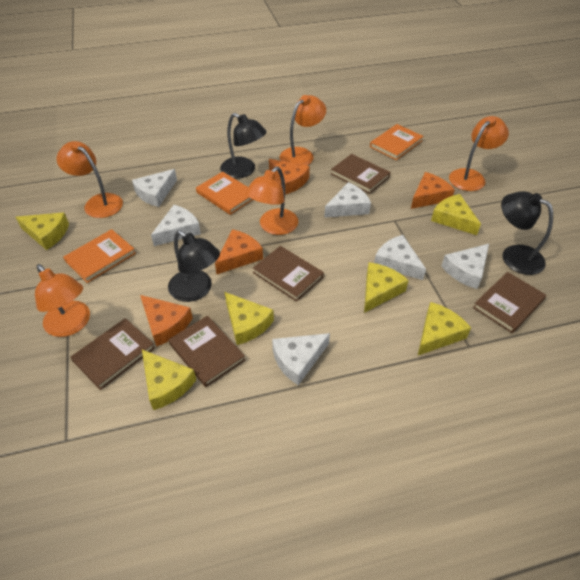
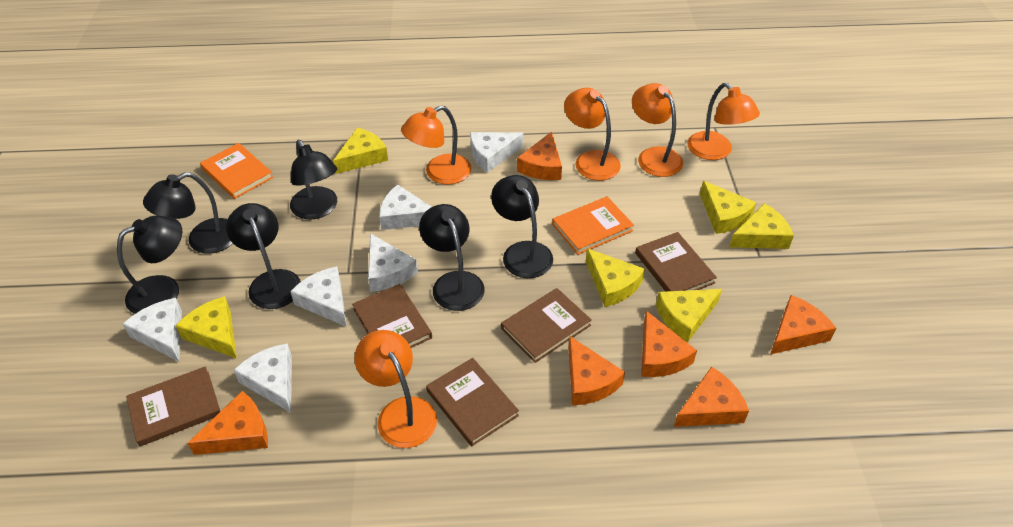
black lamp: 3 -> 6
orange book: 3 -> 2
orange cheese: 4 -> 6

